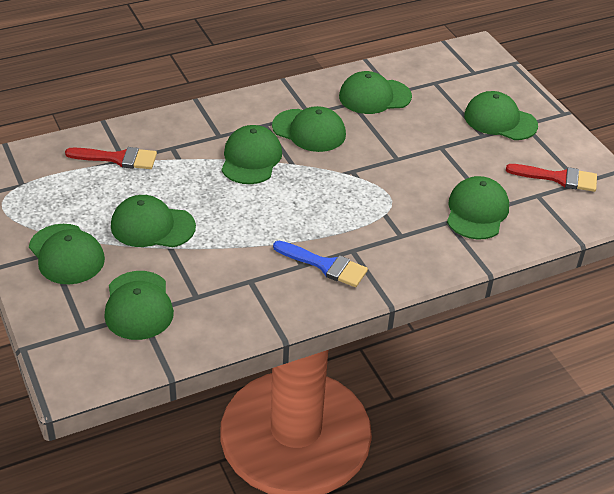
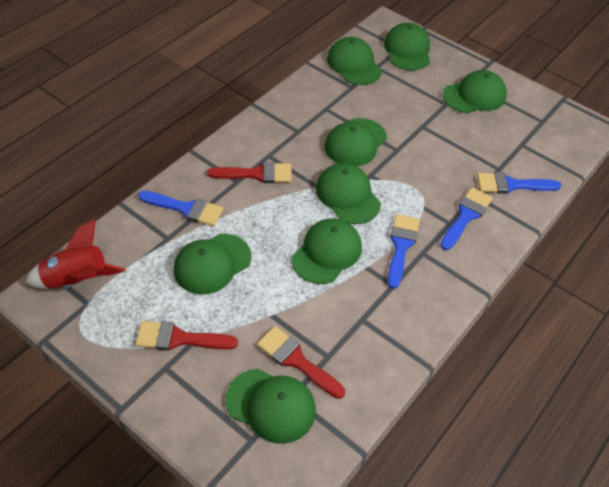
blue brush: 1 -> 4
red brush: 2 -> 3
red rocket: 0 -> 1

